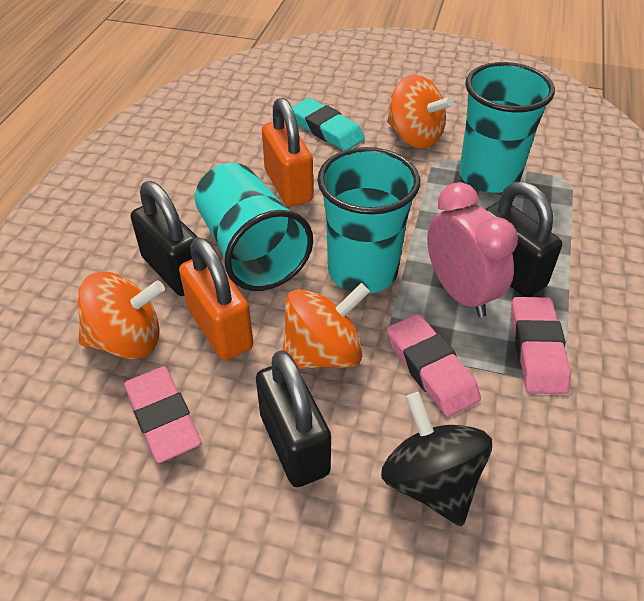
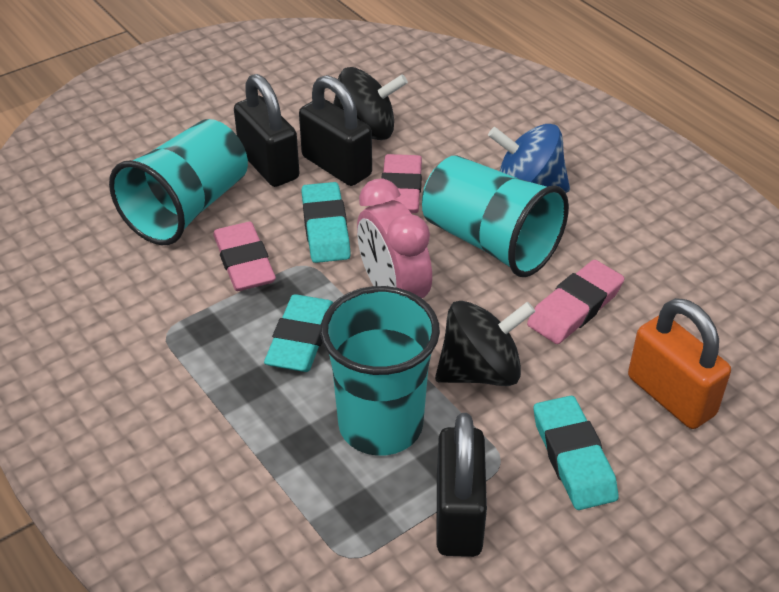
black spinning top: 1 -> 2
blue spinning top: 0 -> 1
orange padlock: 2 -> 1
orange spinning top: 3 -> 0
turquoise eraser: 1 -> 3

